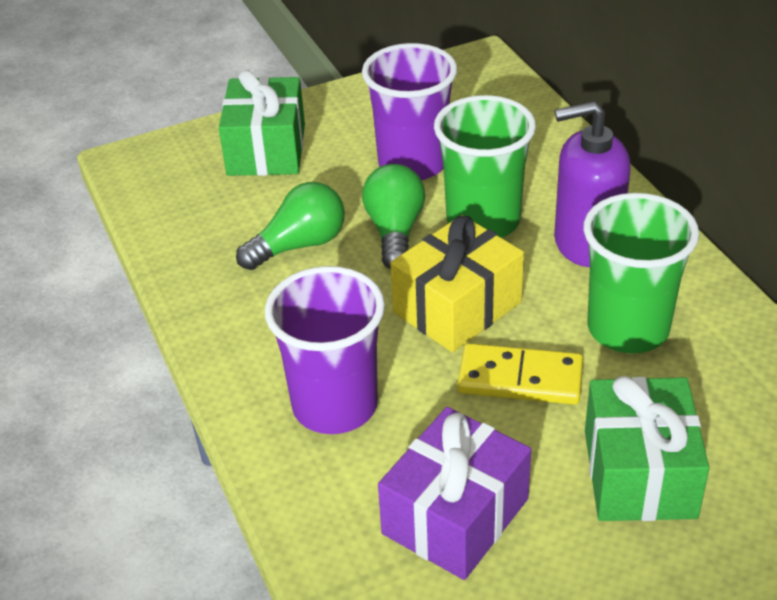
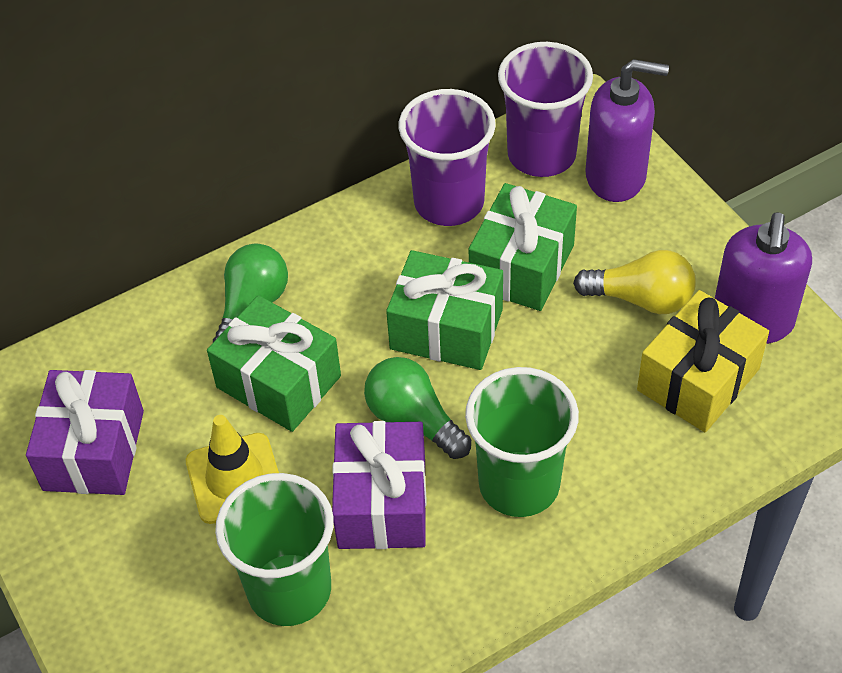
green gift: 2 -> 3
purple gift: 1 -> 2
purple soap dispenser: 1 -> 2
yellow domino: 1 -> 0
yellow light bulb: 0 -> 1
yellow traffic cone: 0 -> 1

